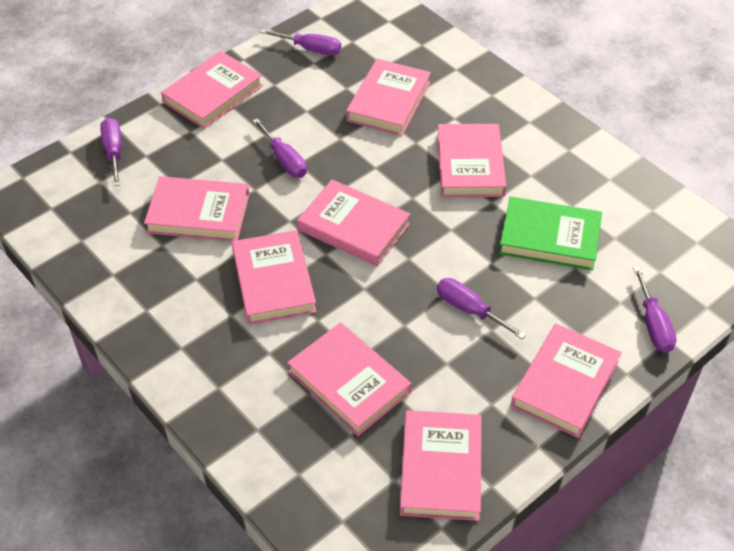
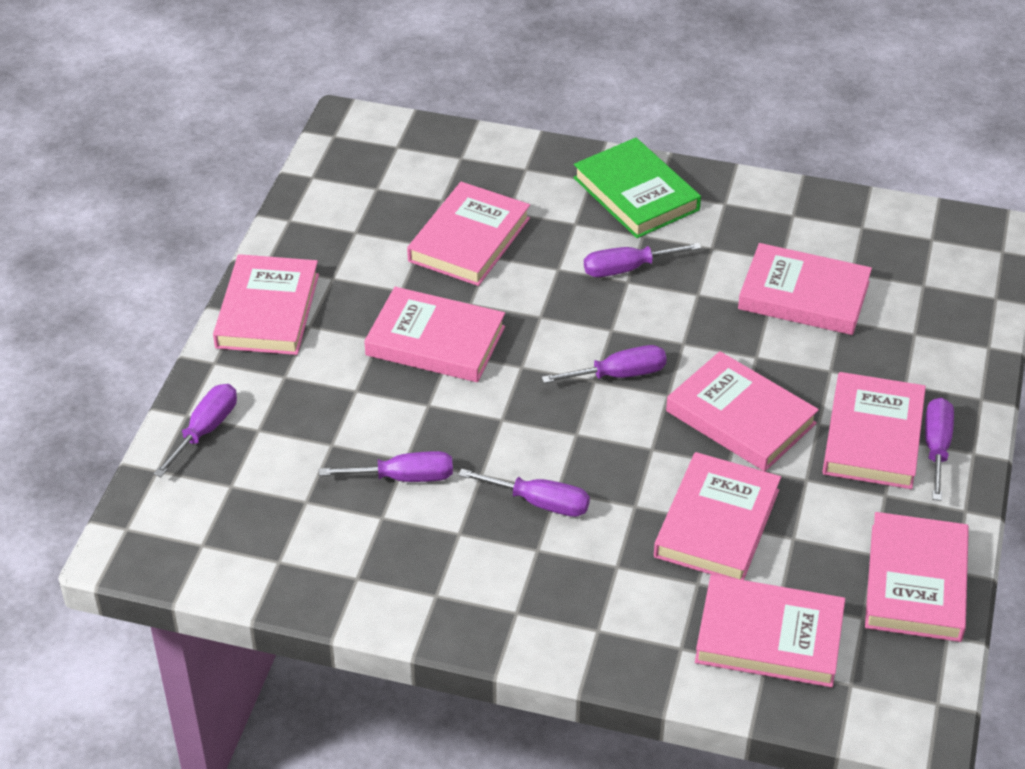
purple screwdriver: 5 -> 6

